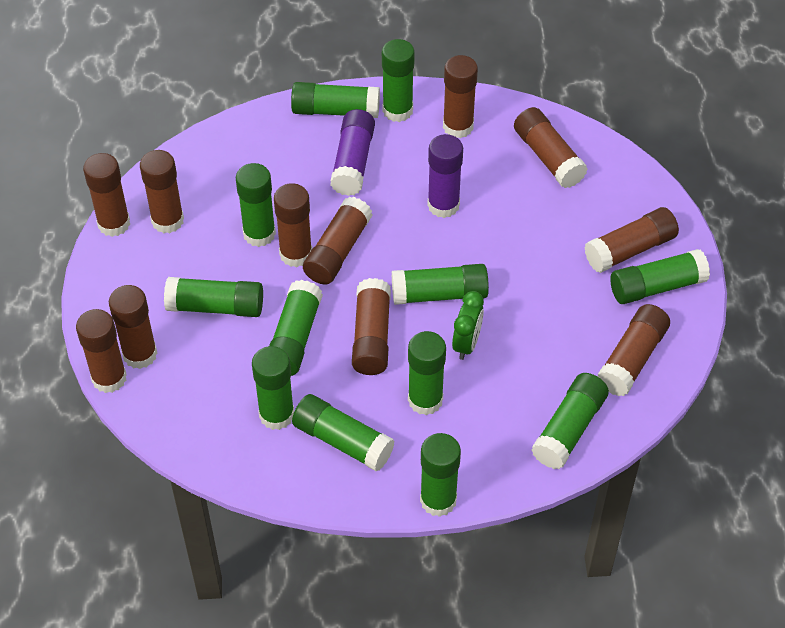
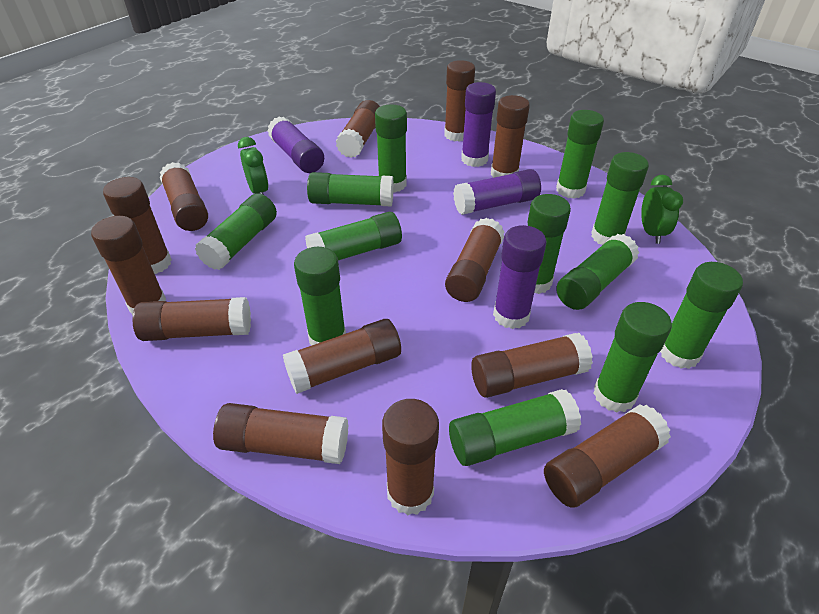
brown glue stick: 11 -> 13
green clock: 1 -> 2
purple glue stick: 2 -> 4

